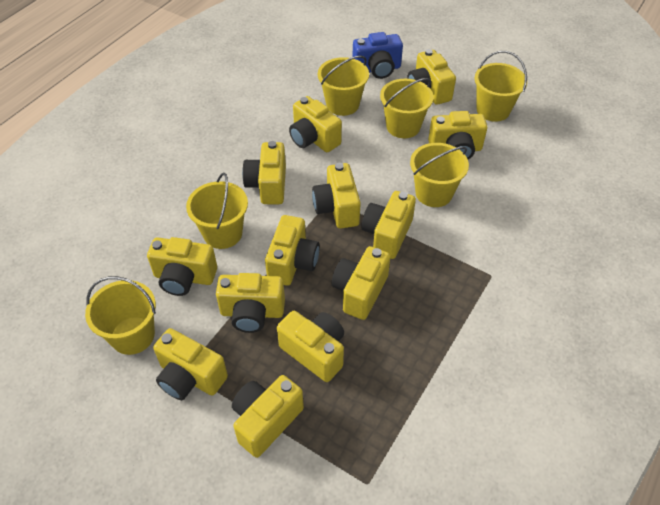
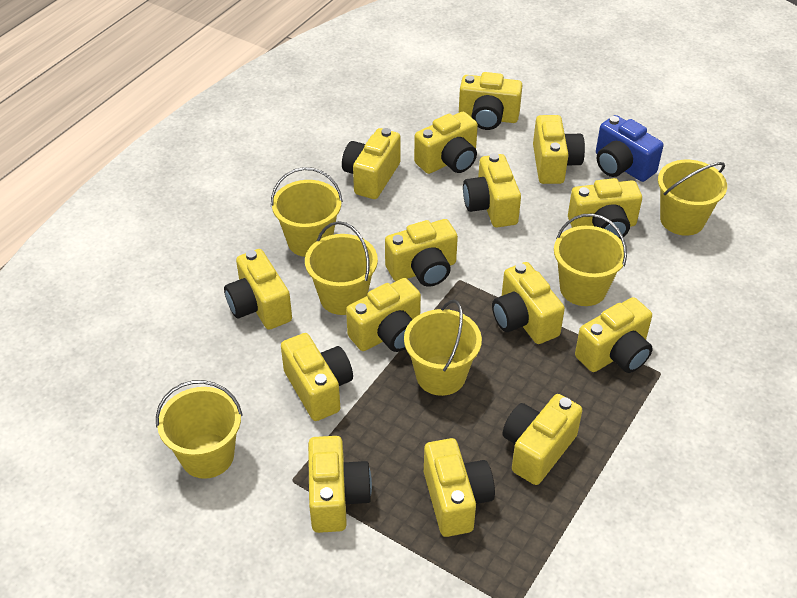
yellow camera: 13 -> 15

